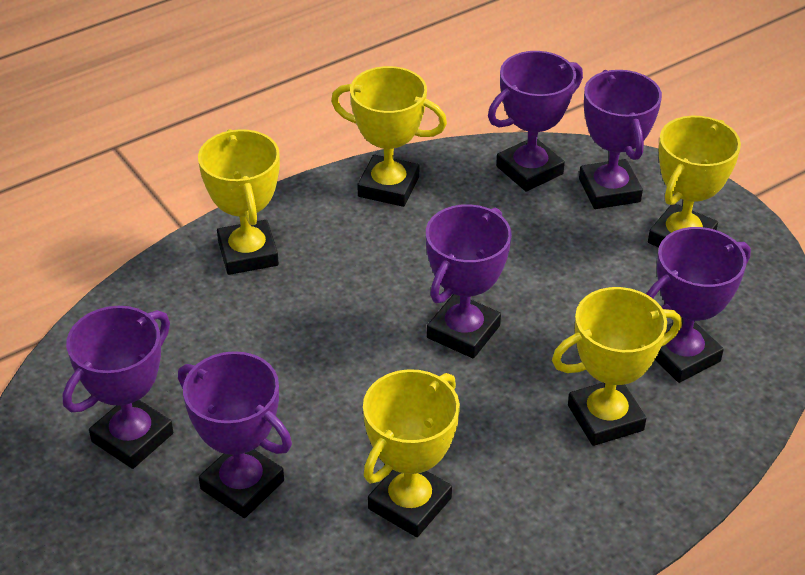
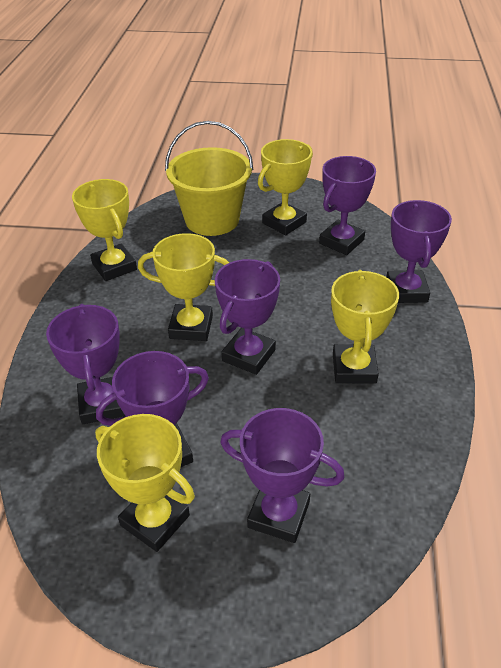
yellow bucket: 0 -> 1

